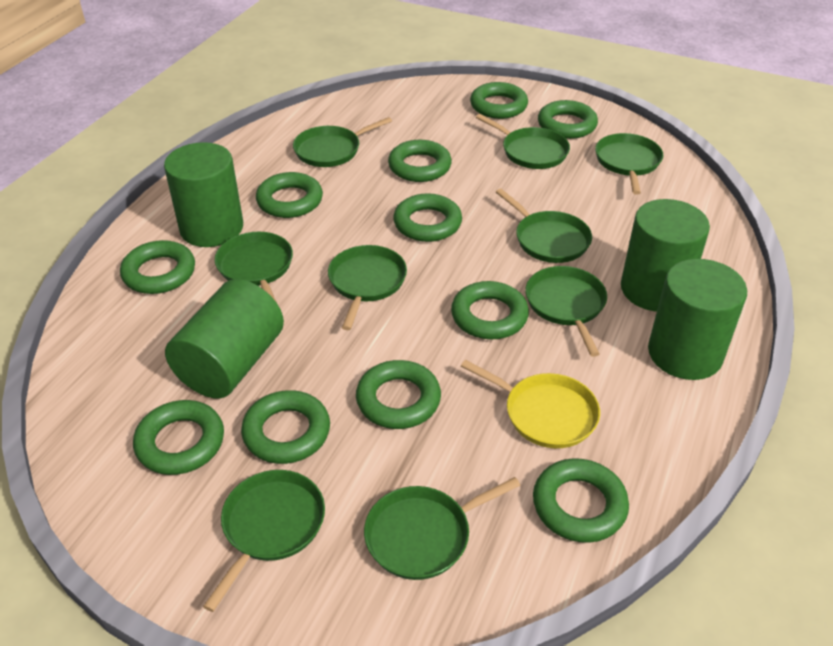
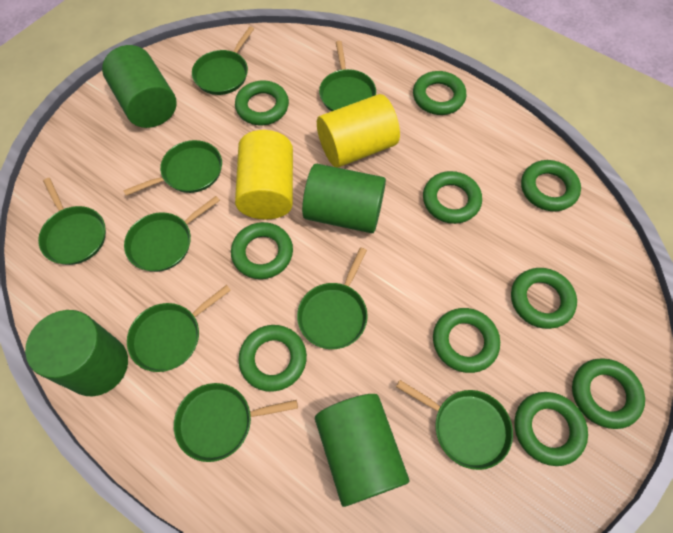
green ring: 11 -> 10
yellow cylinder: 0 -> 2
yellow pan: 1 -> 0

